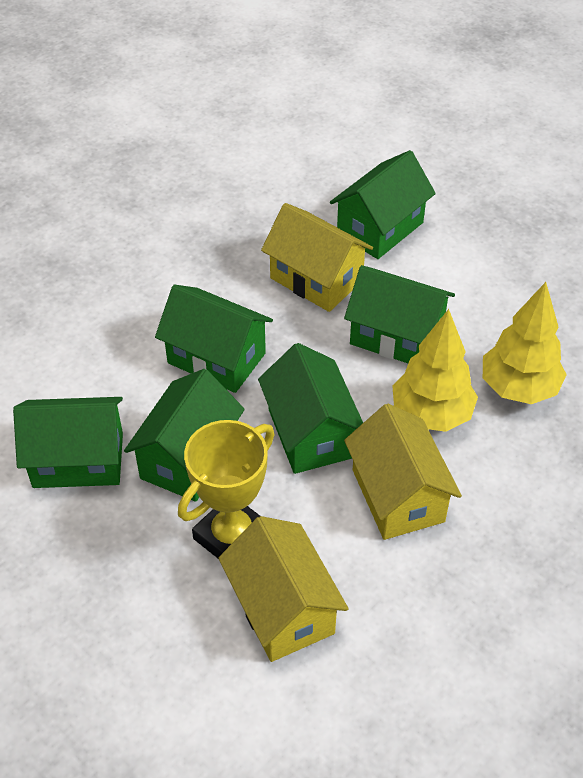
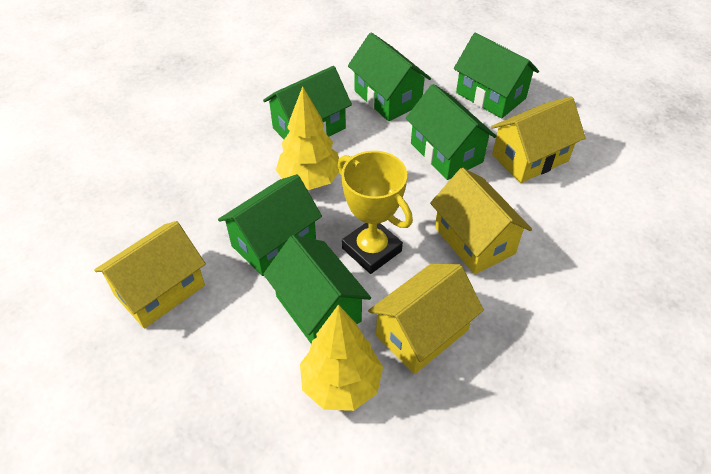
yellow house: 3 -> 4

